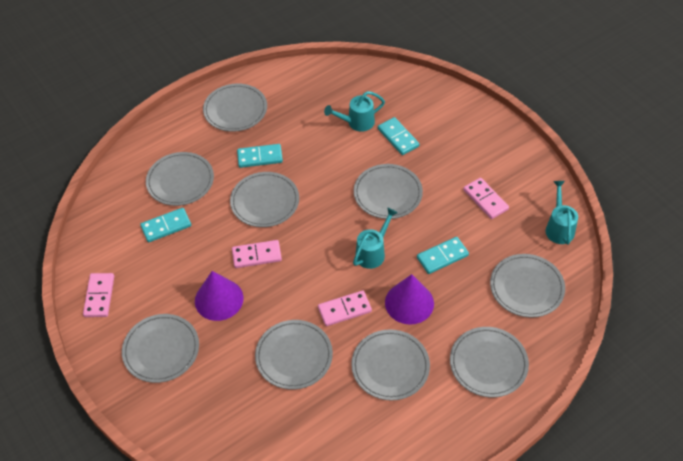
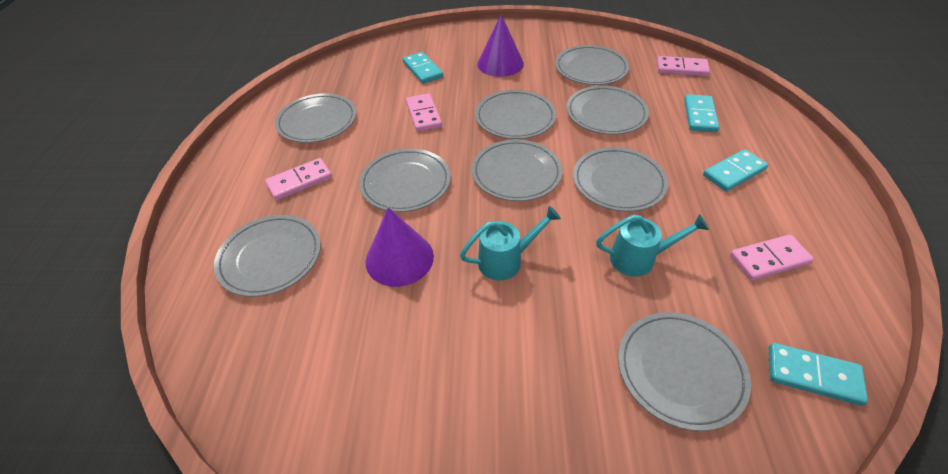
turquoise watering can: 3 -> 2

